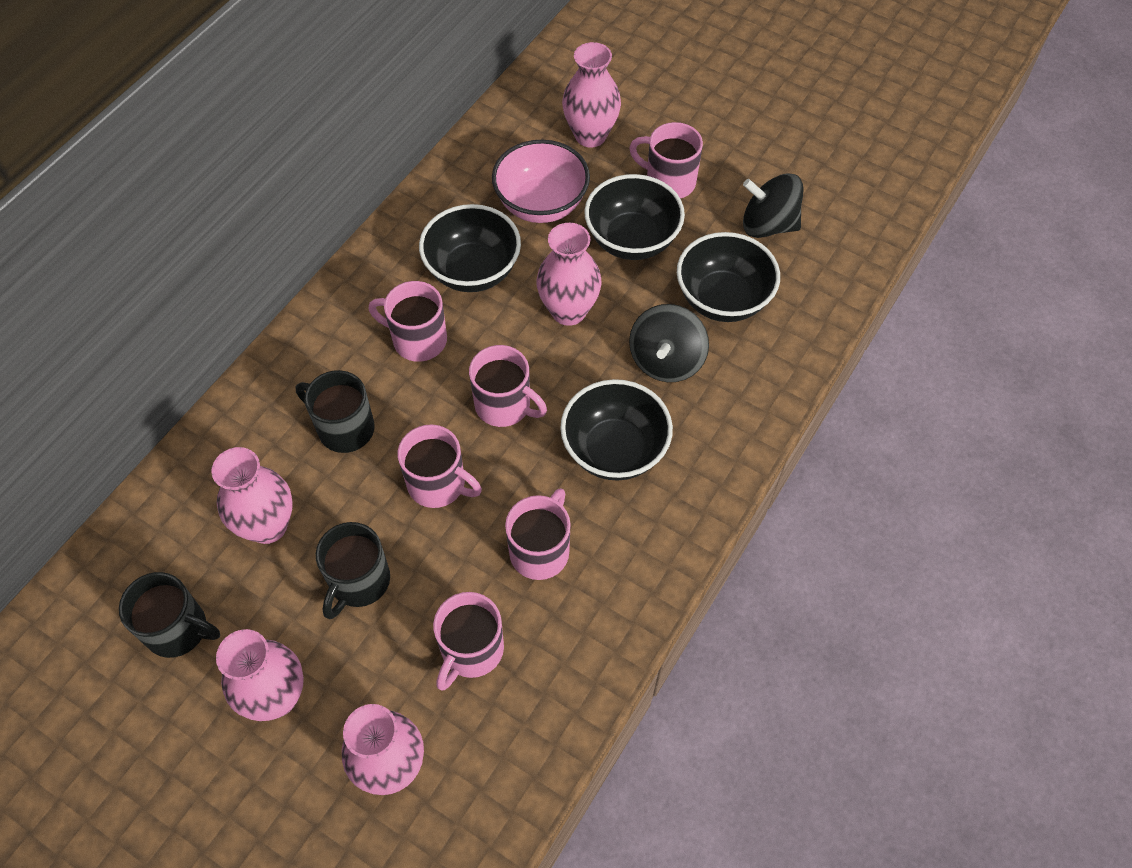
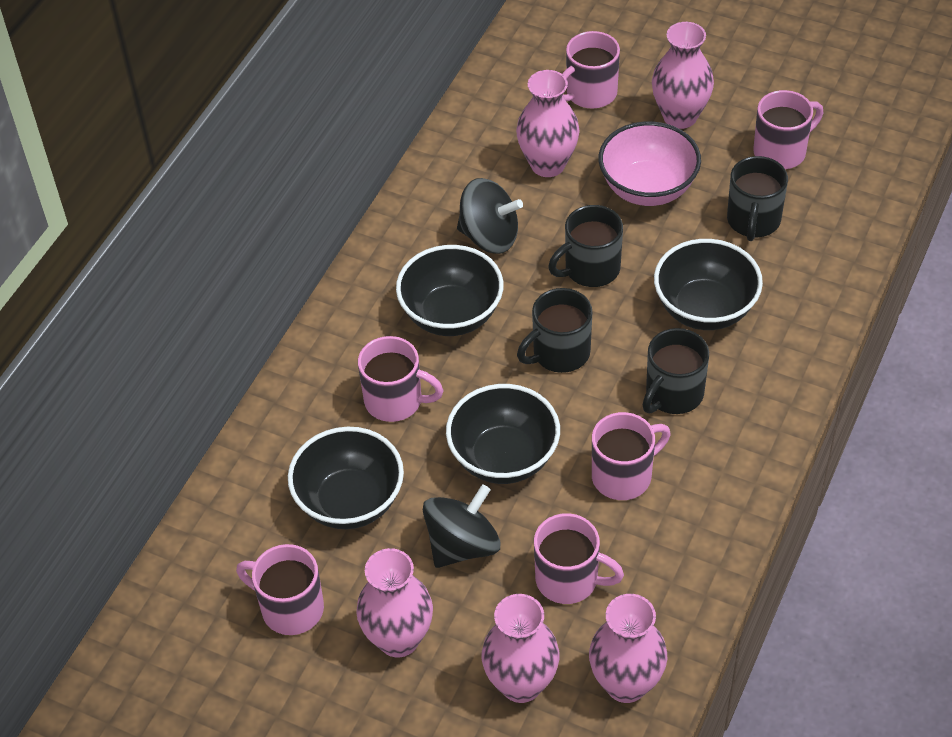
black mug: 3 -> 4

